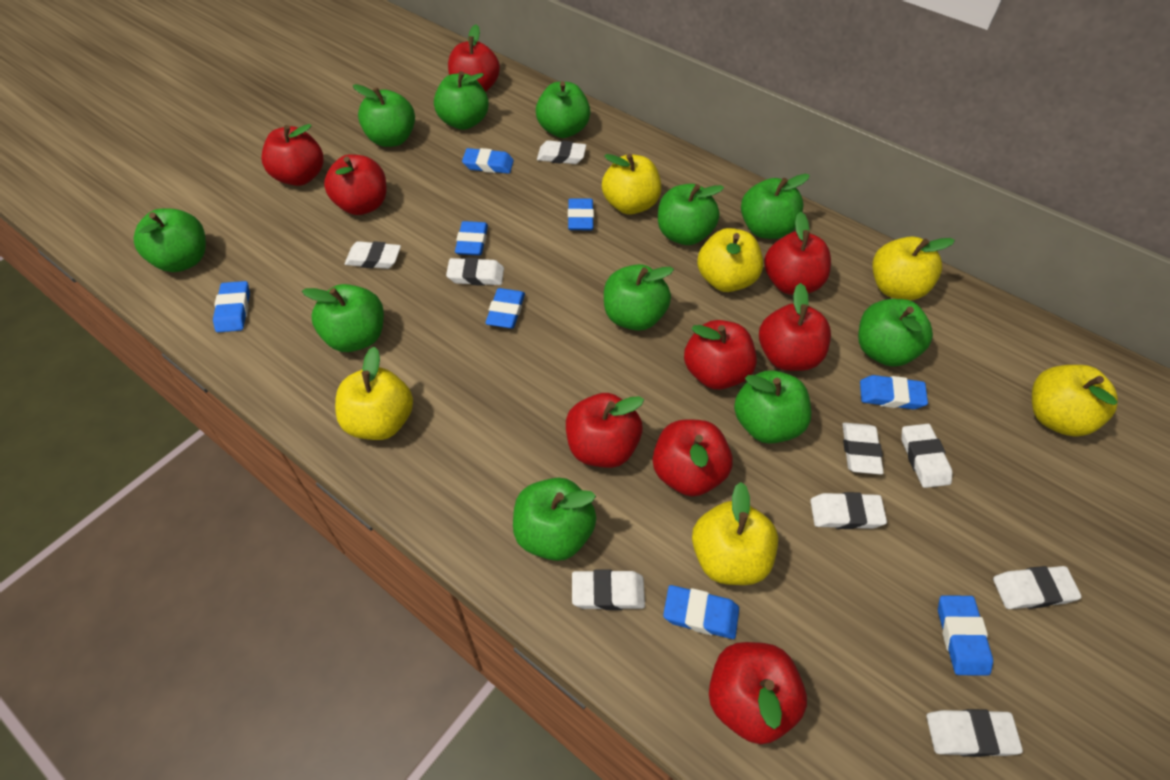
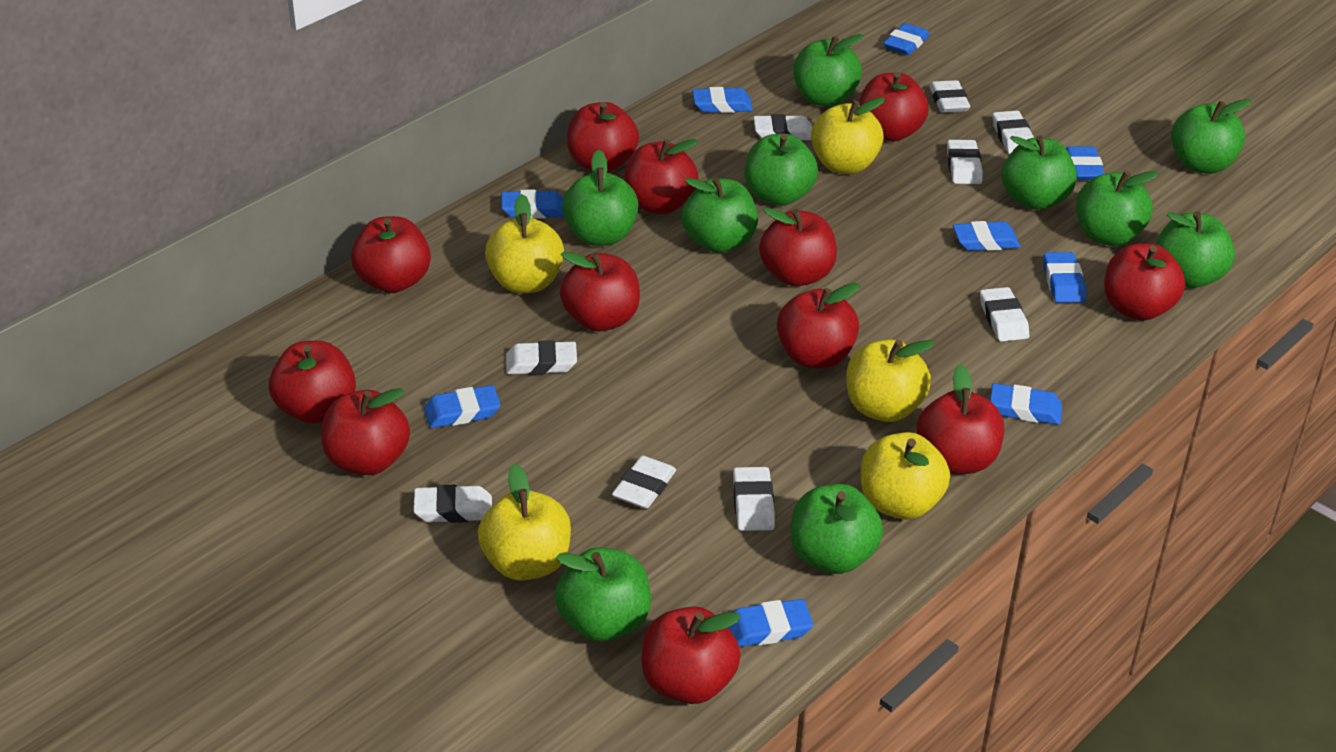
blue eraser: 8 -> 9
green apple: 11 -> 10
red apple: 9 -> 12
yellow apple: 6 -> 5

